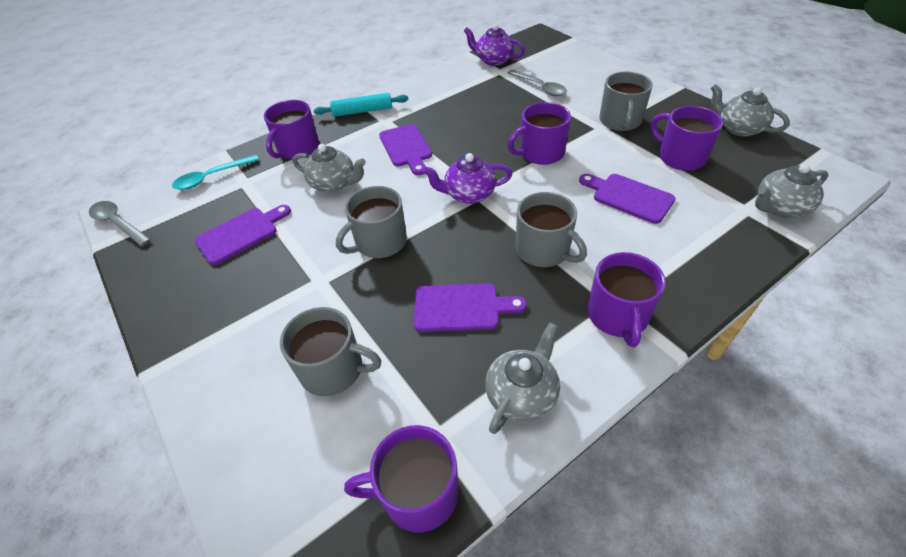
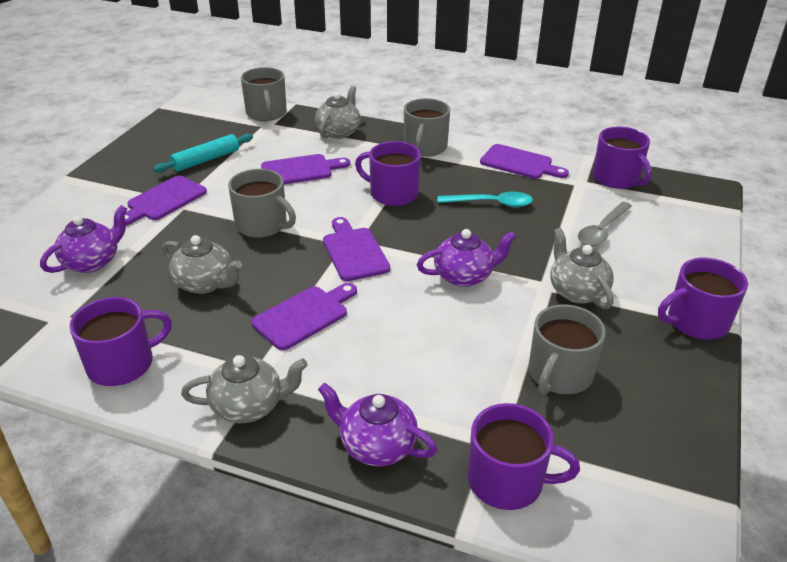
grey spoon: 2 -> 1
purple cutting board: 4 -> 5
purple teapot: 2 -> 3

